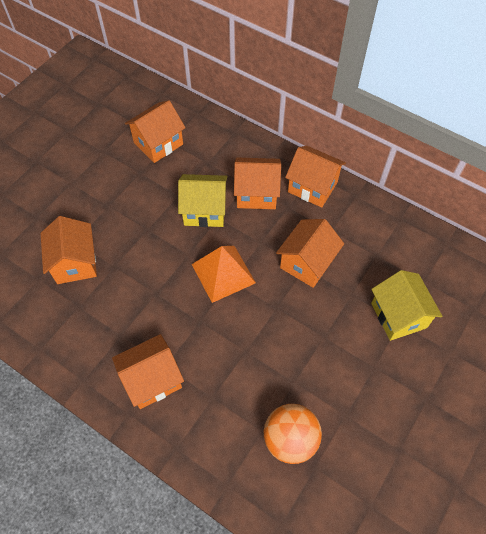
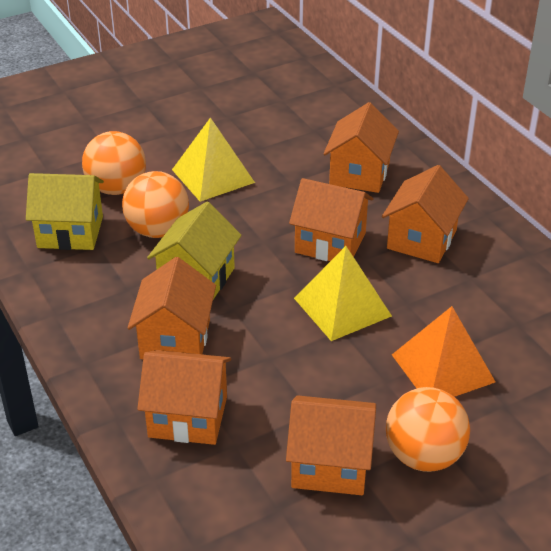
orange ball: 1 -> 3
yellow pyramid: 0 -> 2

